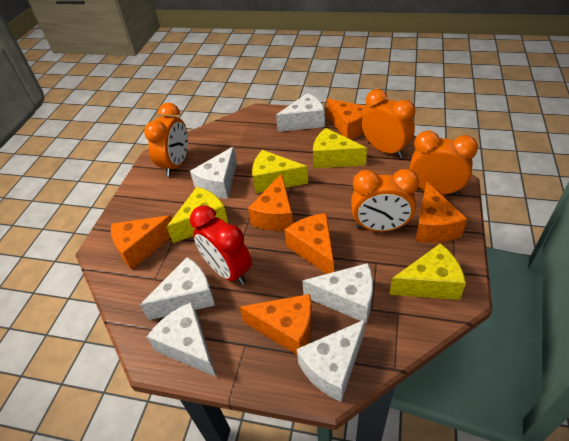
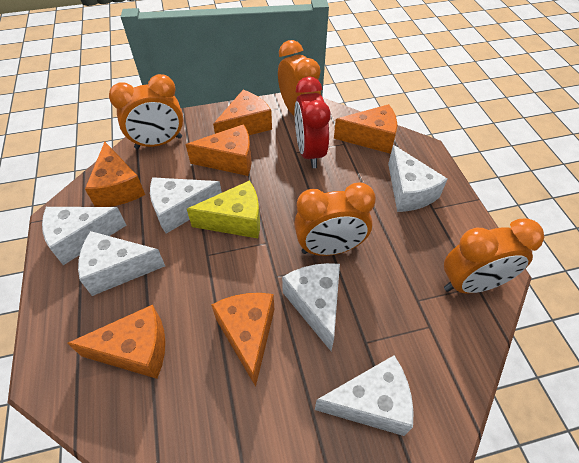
yellow cheese: 4 -> 1

